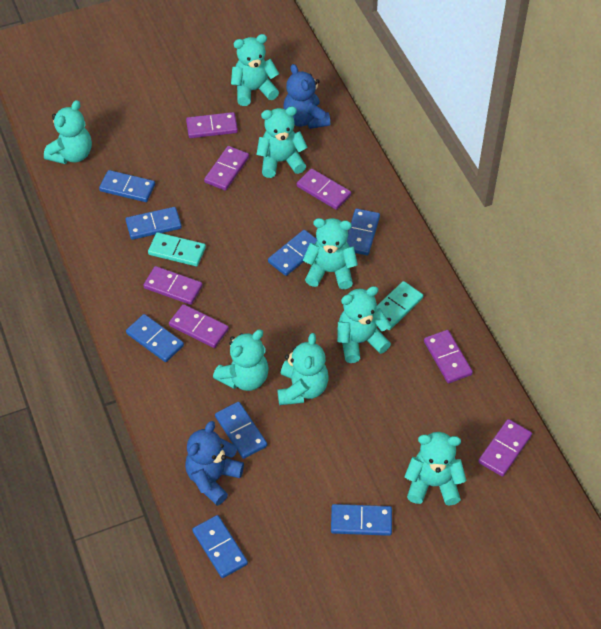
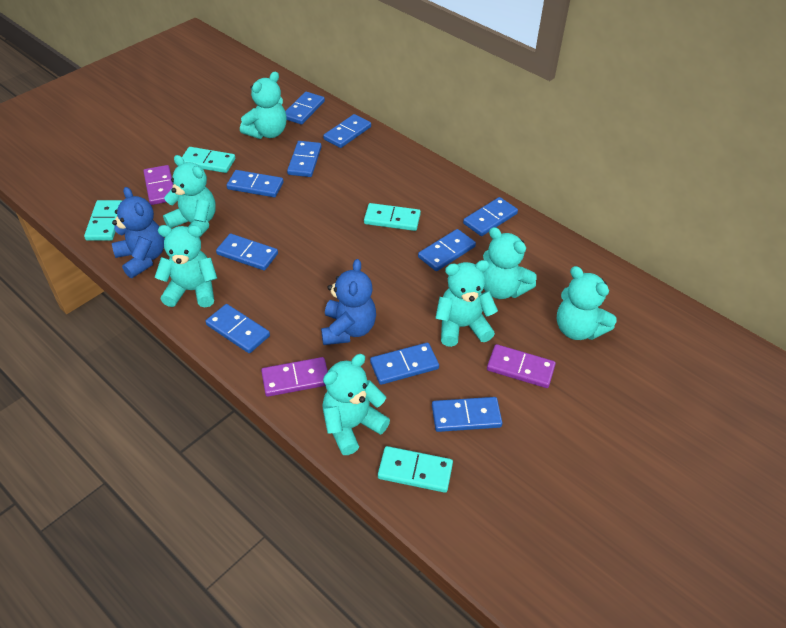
blue domino: 8 -> 10
purple domino: 7 -> 3
turquoise domino: 2 -> 4
turquoise teddy bear: 8 -> 7

